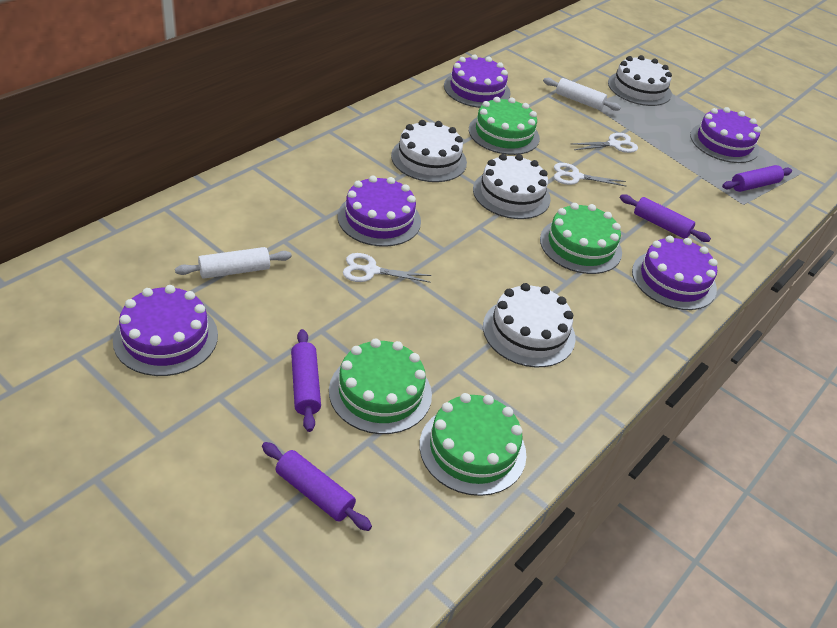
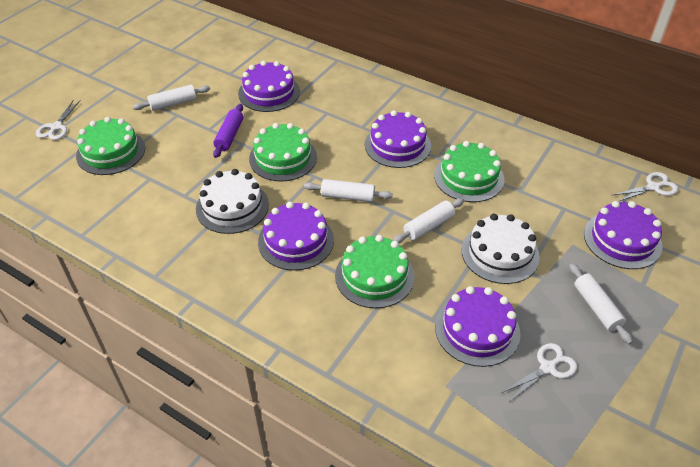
purple rolling pin: 4 -> 1
white cake: 4 -> 2
white rolling pin: 2 -> 4

